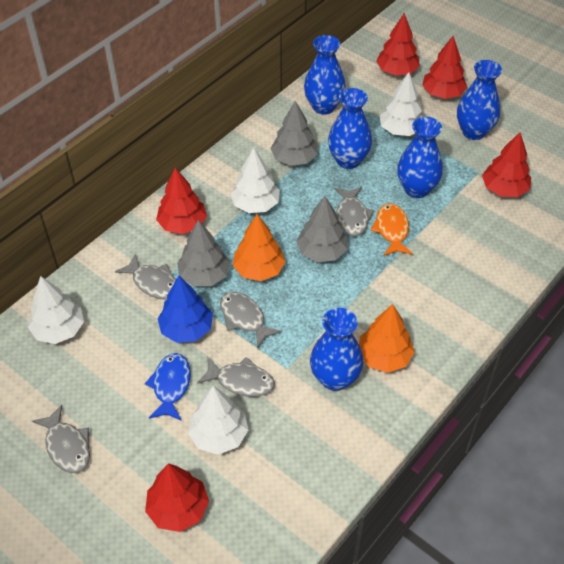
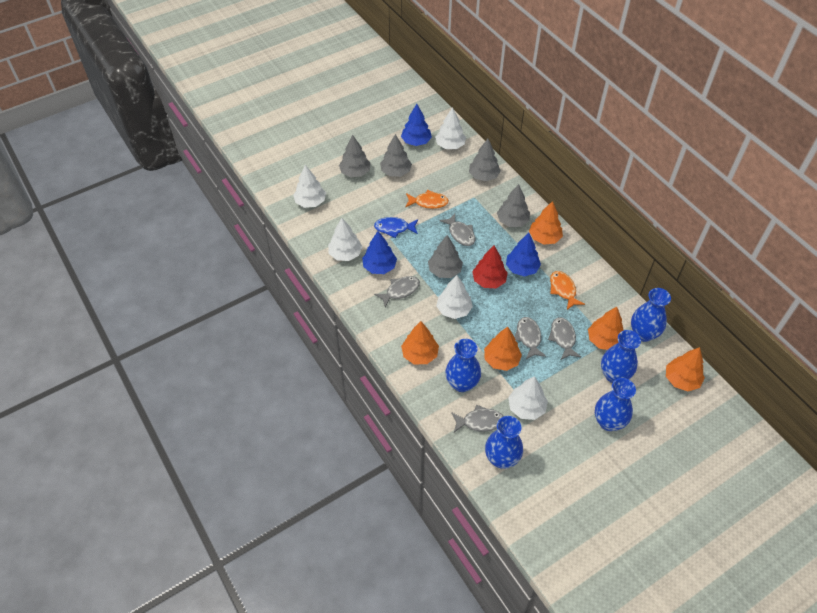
blue tree: 1 -> 3
grey tree: 3 -> 5
orange fish: 1 -> 2
orange tree: 2 -> 5
red tree: 5 -> 1
white tree: 4 -> 5

